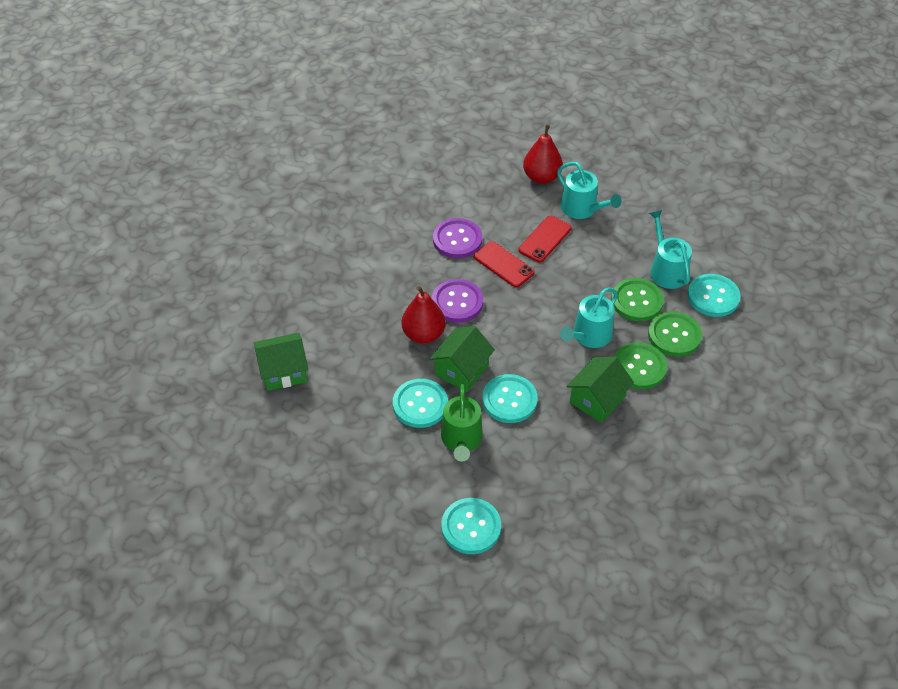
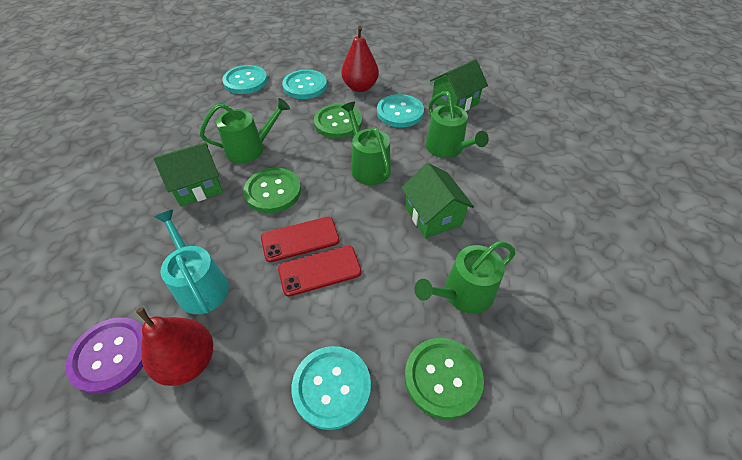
green watering can: 1 -> 4
purple button: 2 -> 1
turquoise watering can: 3 -> 1

